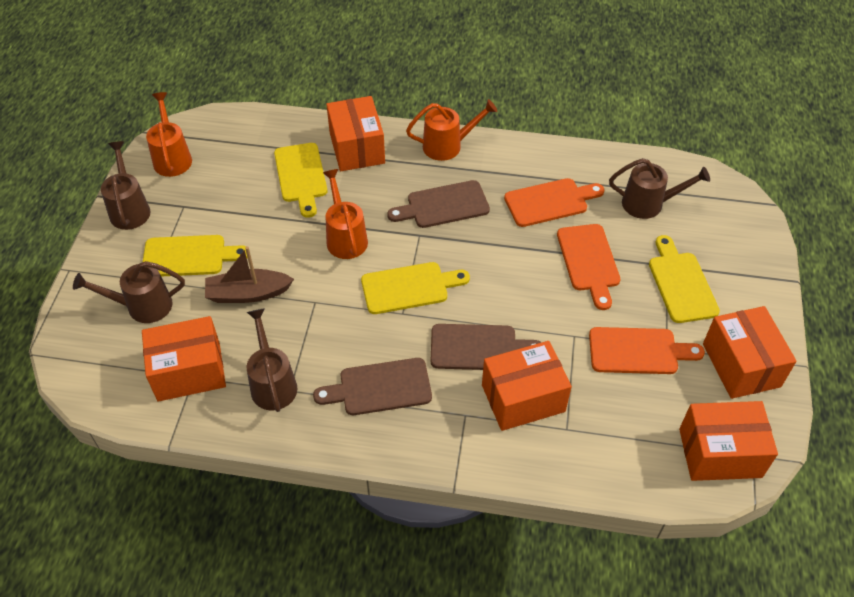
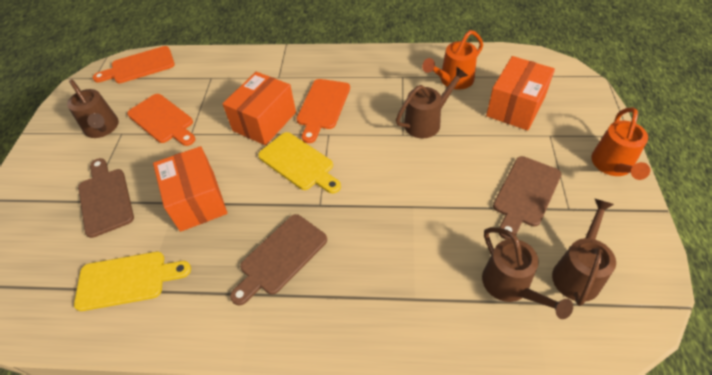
brown boat: 1 -> 0
orange box: 5 -> 3
orange watering can: 3 -> 2
yellow cutting board: 4 -> 2

